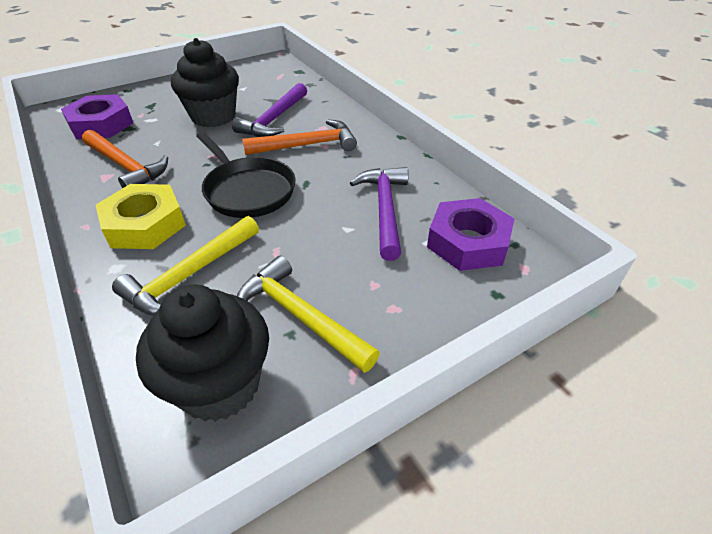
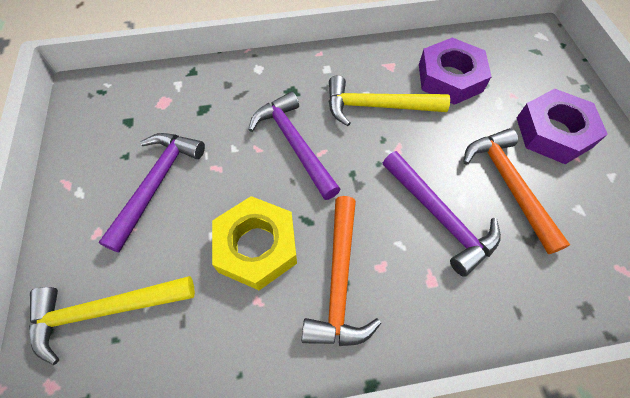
black cupcake: 2 -> 0
black pan: 1 -> 0
purple hammer: 2 -> 3

